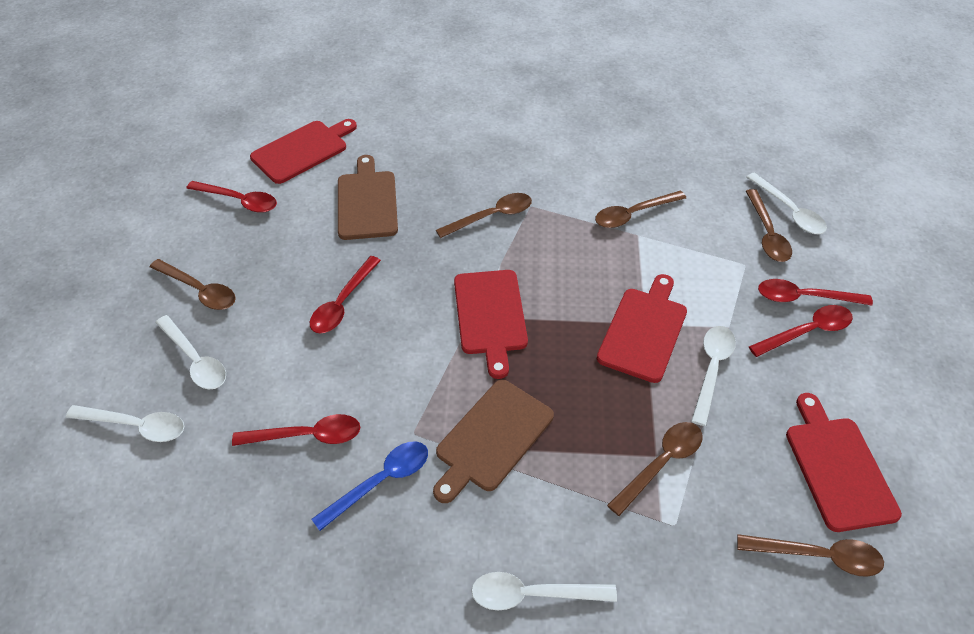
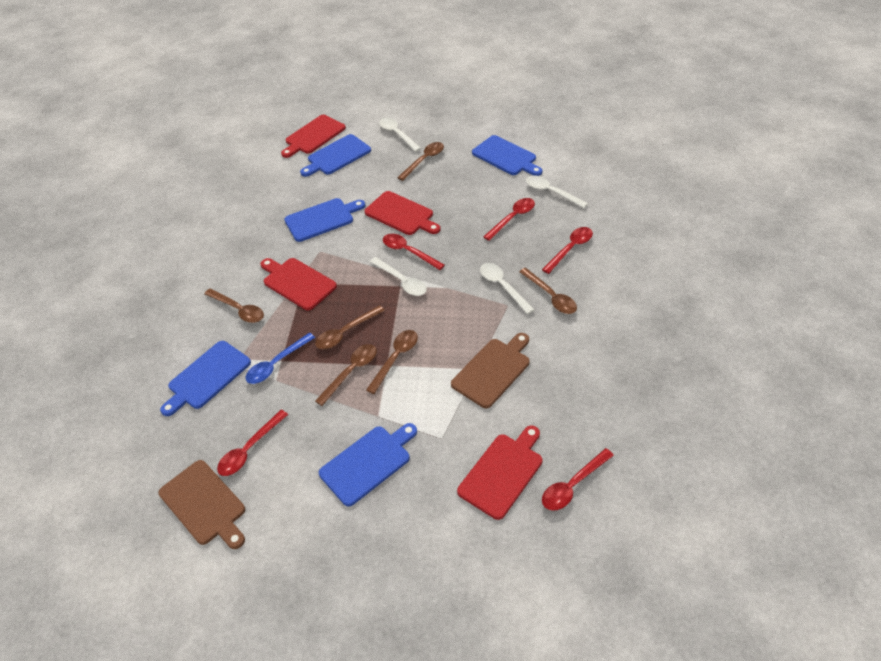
blue cutting board: 0 -> 5
white spoon: 5 -> 4

